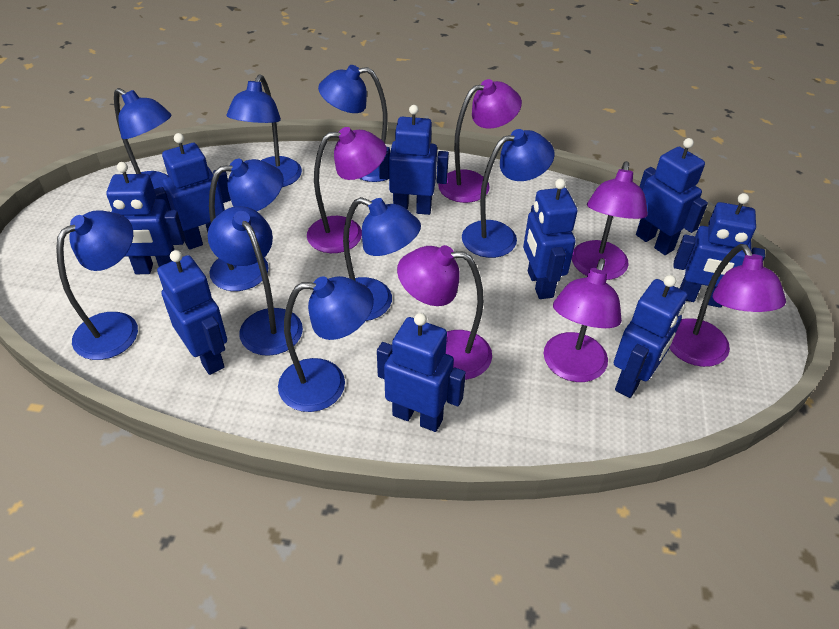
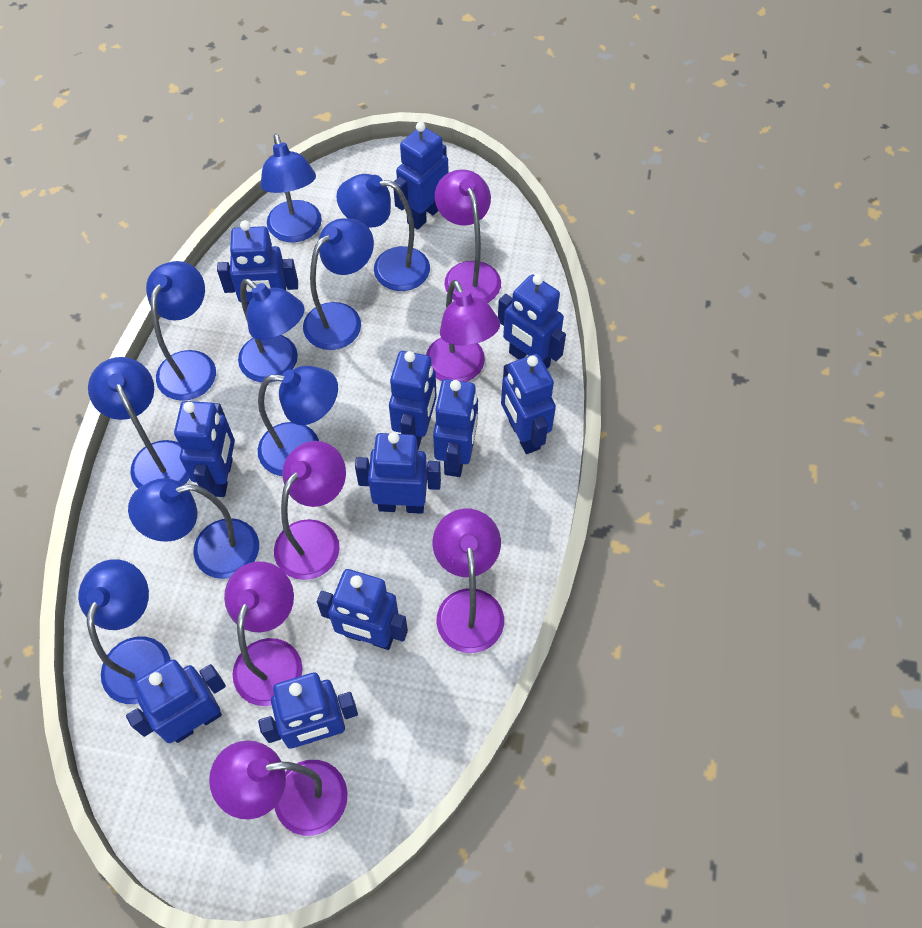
blue robot: 9 -> 11

